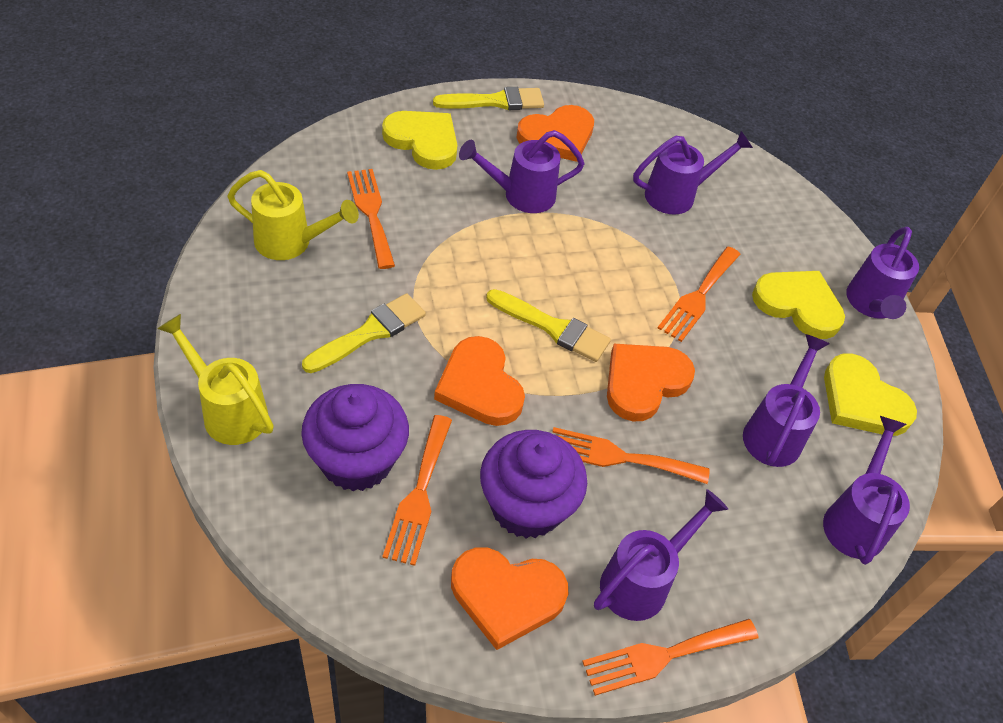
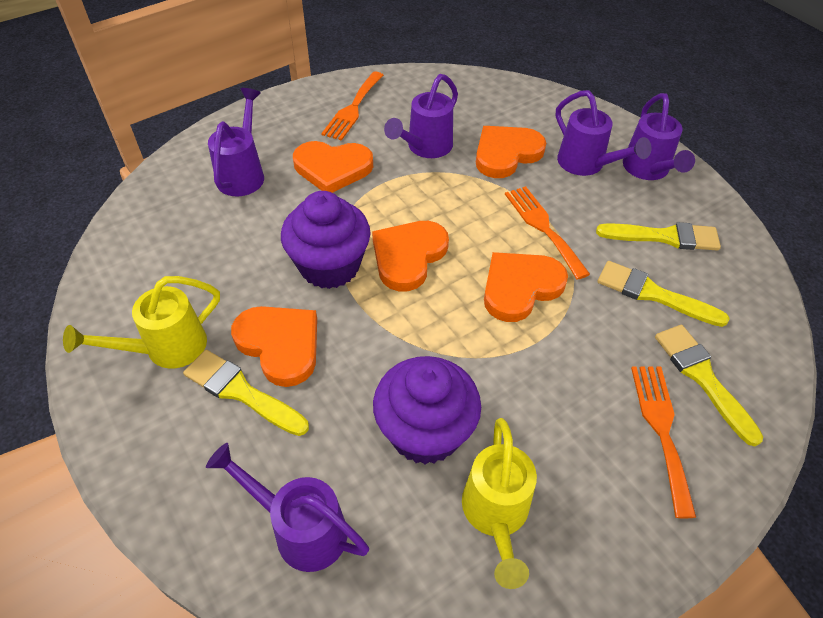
orange fork: 5 -> 3
orange heart: 4 -> 5
purple watering can: 6 -> 5
yellow brush: 3 -> 4
yellow heart: 3 -> 0

